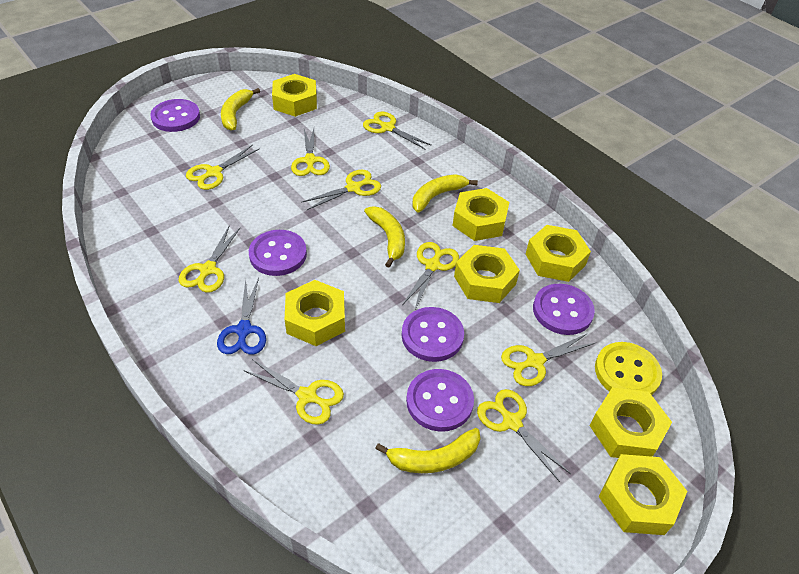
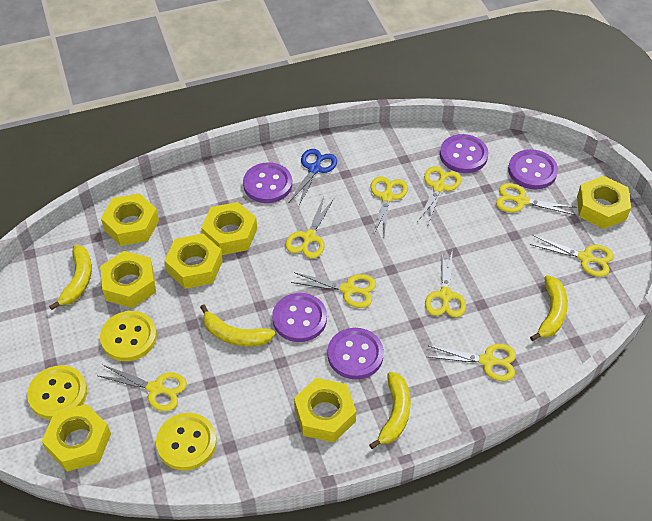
yellow button: 1 -> 3

